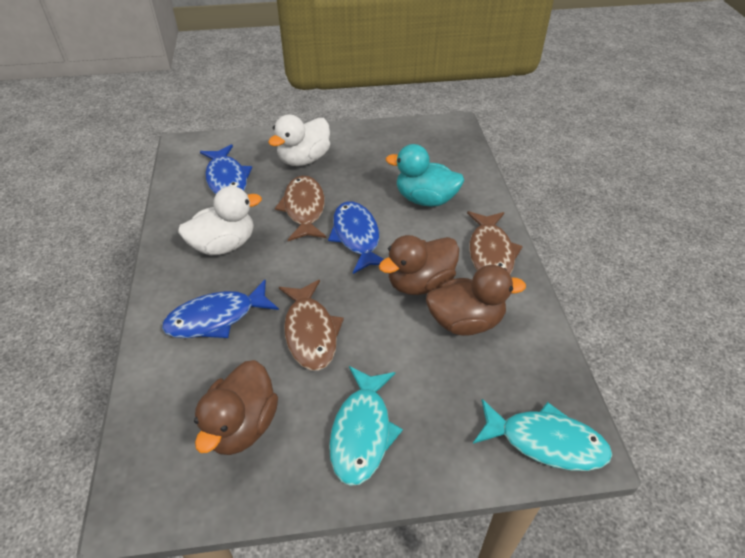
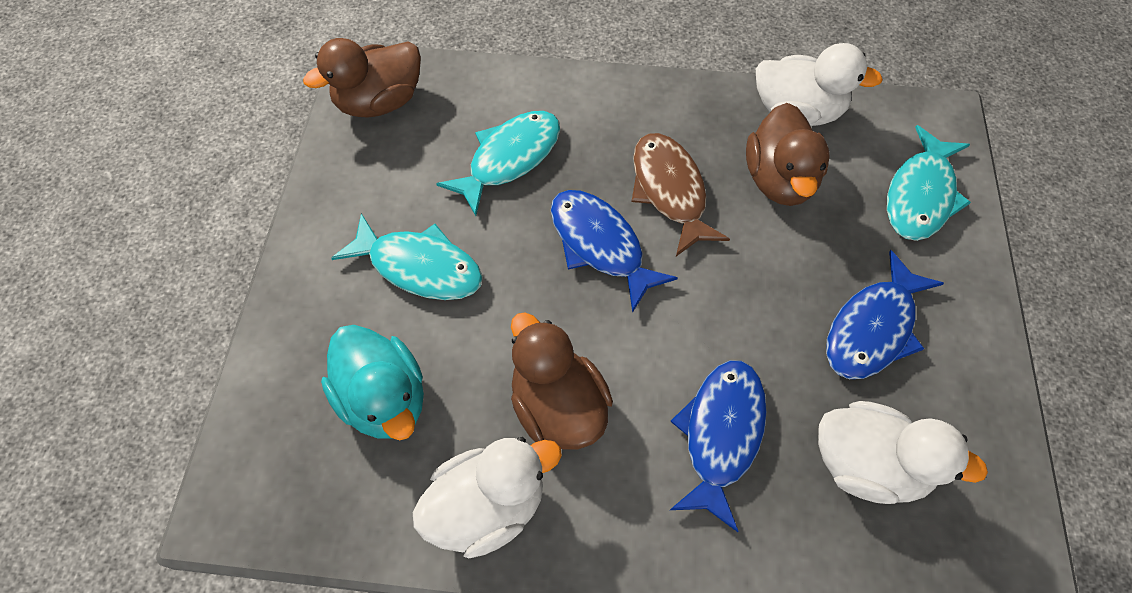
brown fish: 3 -> 1
turquoise fish: 2 -> 3
white duck: 2 -> 3

